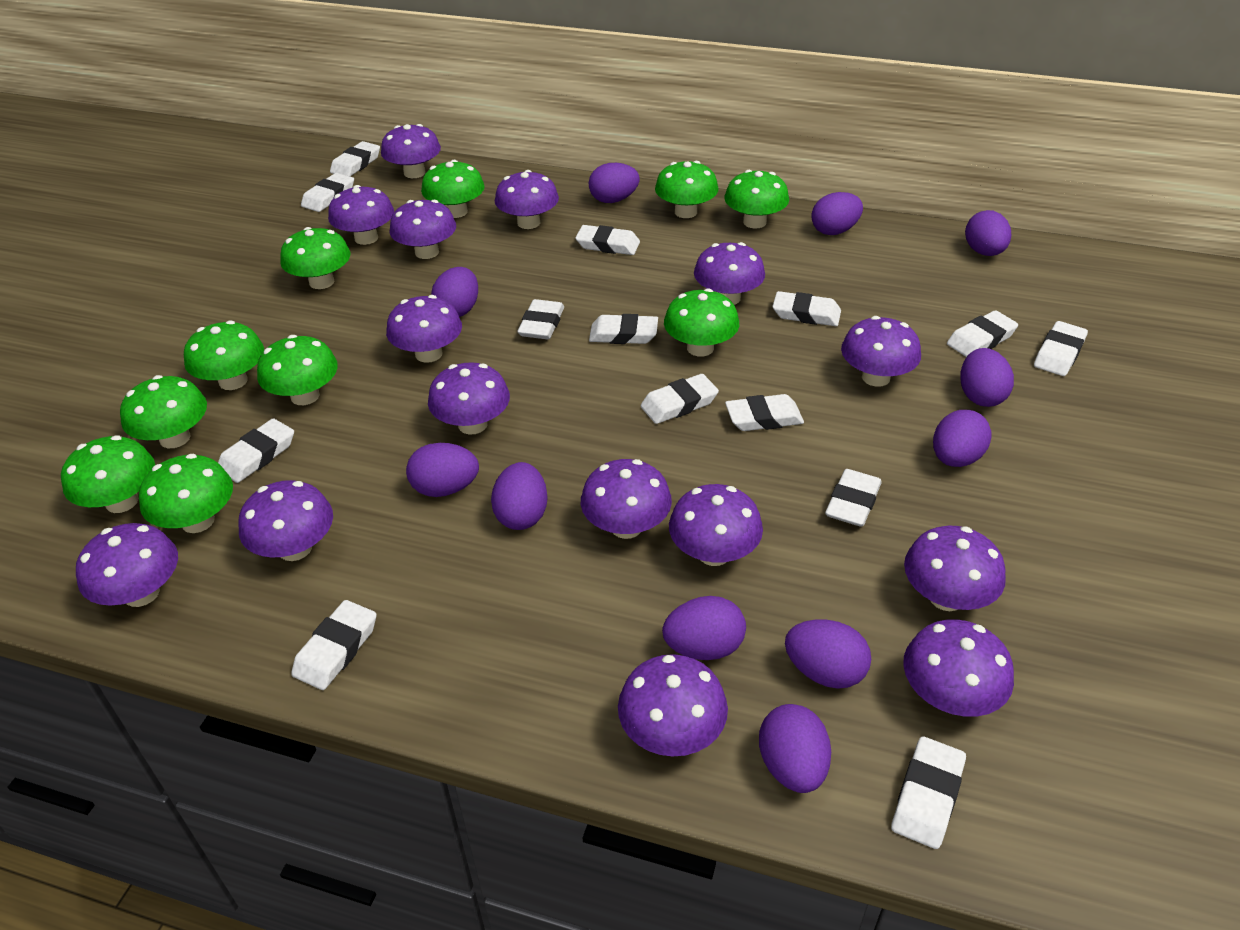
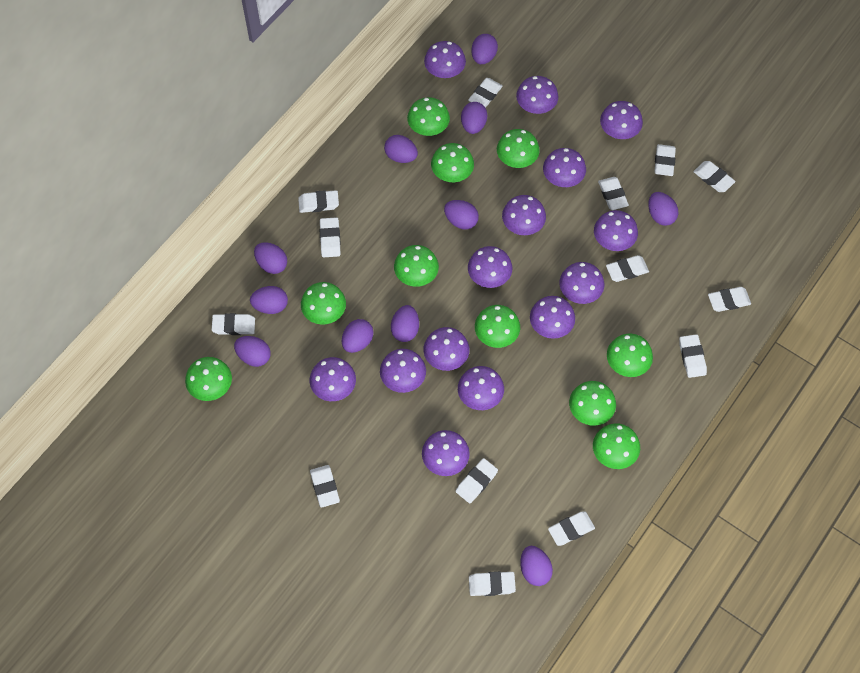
purple mushroom: 15 -> 14

